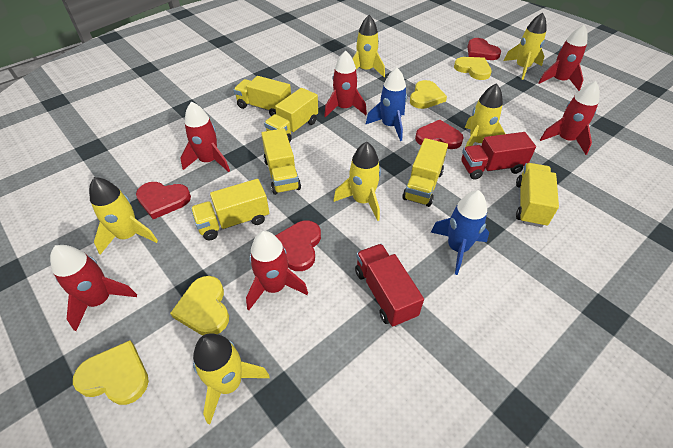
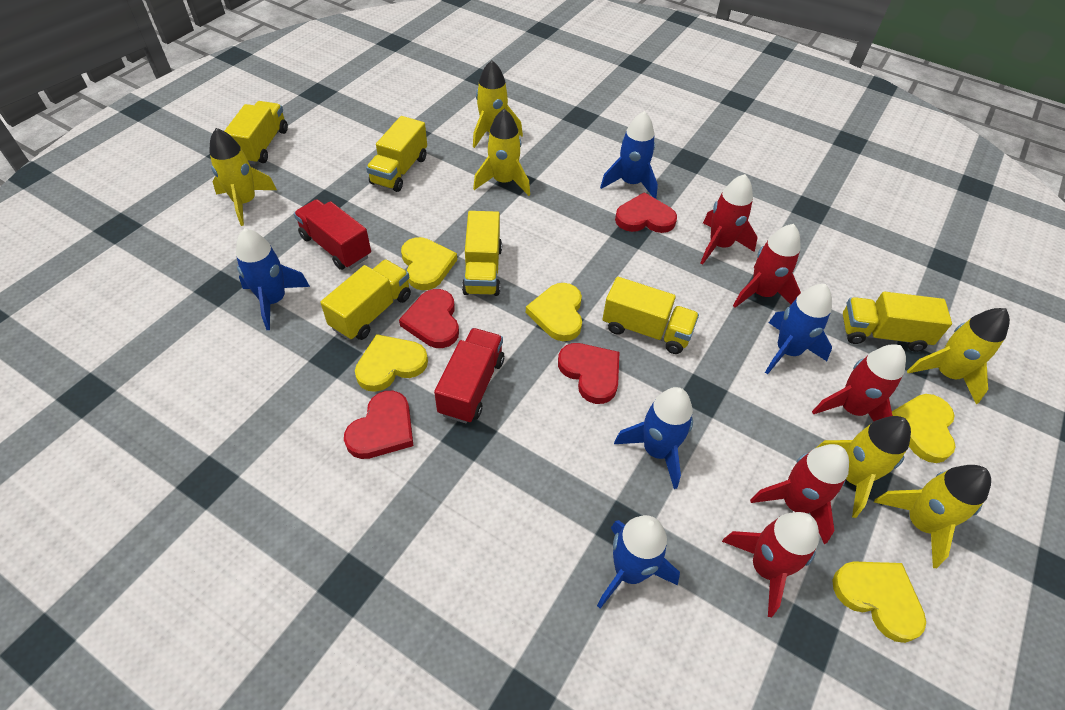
blue rocket: 2 -> 5
red rocket: 6 -> 5
yellow heart: 4 -> 5

